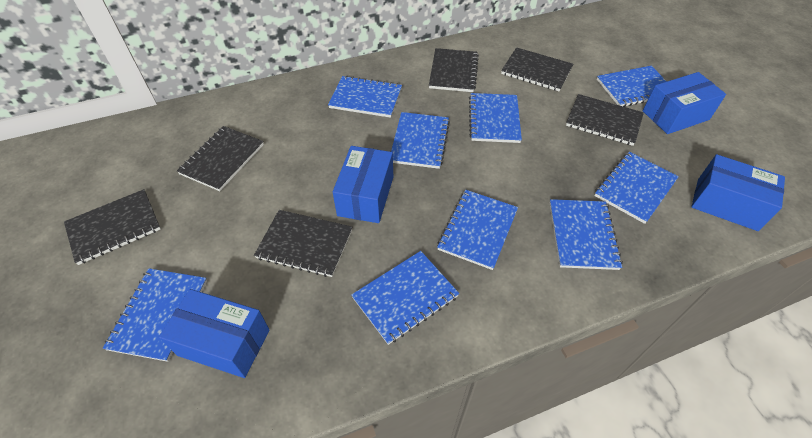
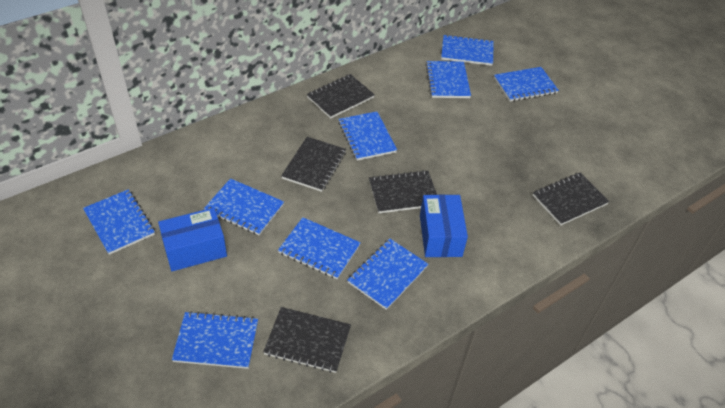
black notebook: 6 -> 5
blue box: 4 -> 2

